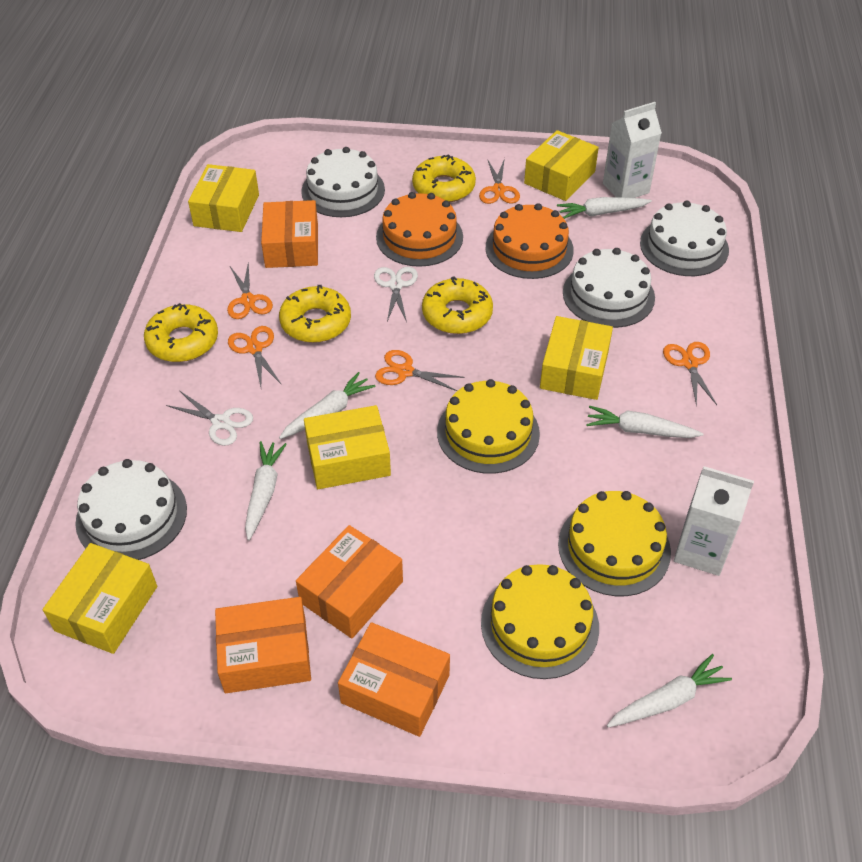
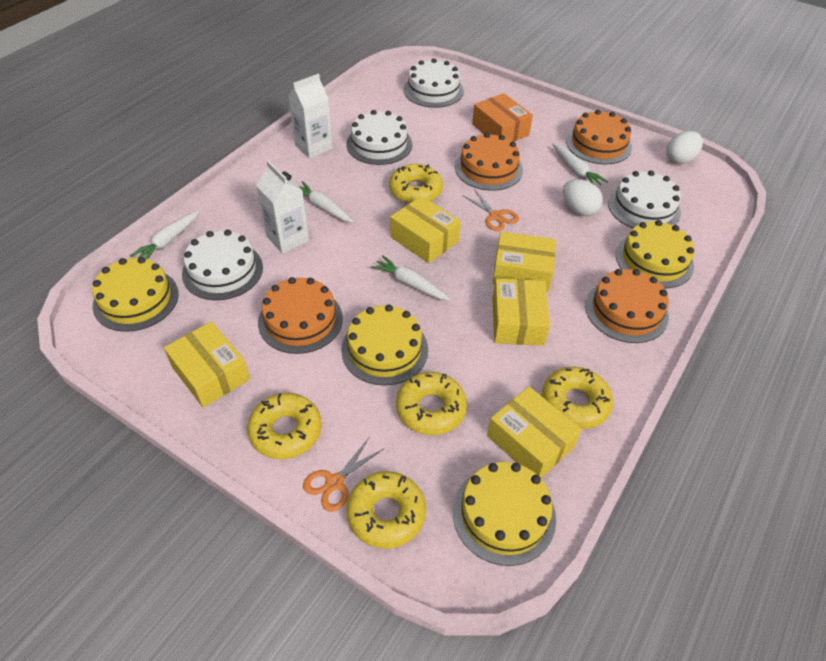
orange box: 4 -> 1
orange cake: 2 -> 4
orange scissors: 5 -> 2
white carrot: 5 -> 4
white egg: 0 -> 2
white scissors: 2 -> 0
yellow cake: 3 -> 4
yellow donut: 4 -> 5

